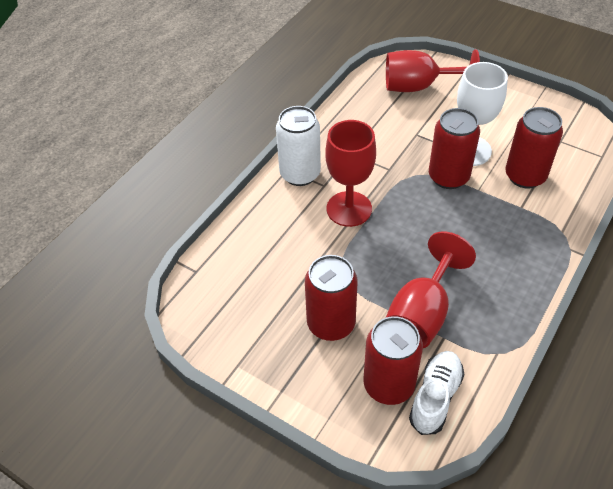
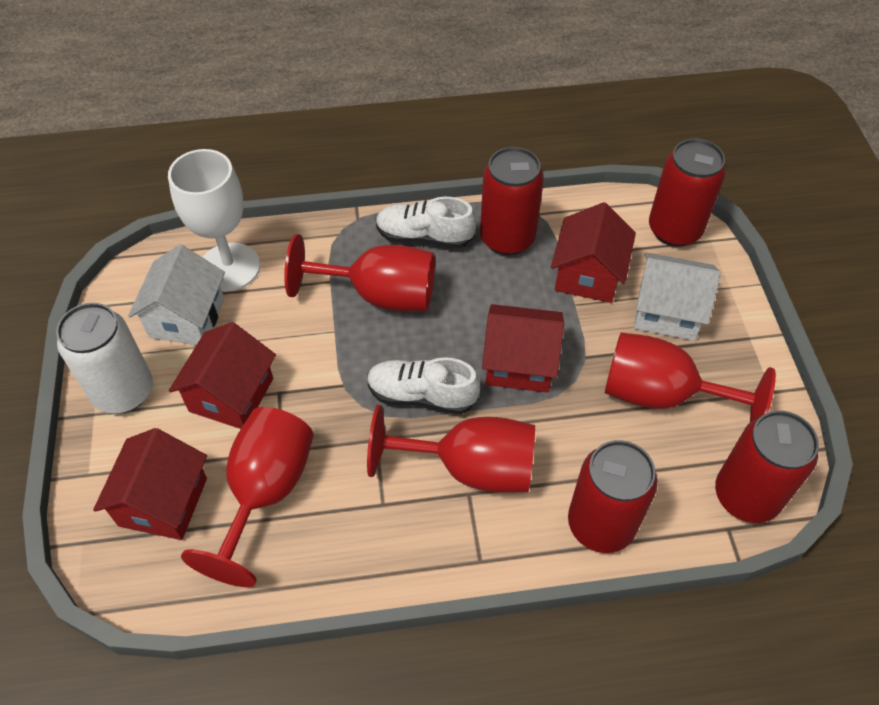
red goblet: 3 -> 4
red house: 0 -> 4
white house: 0 -> 2
white shoe: 1 -> 2

